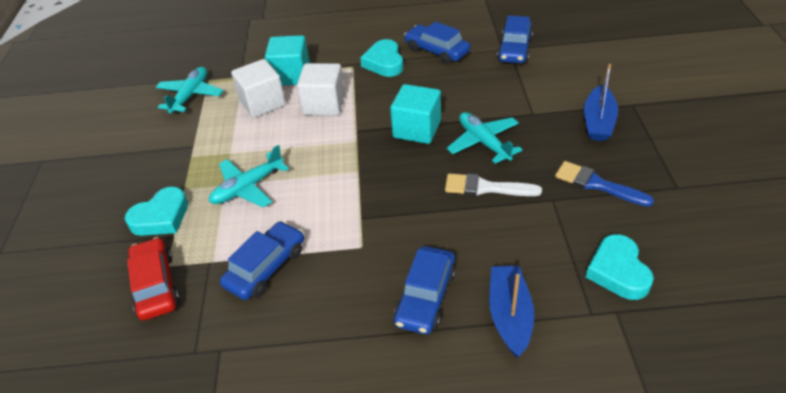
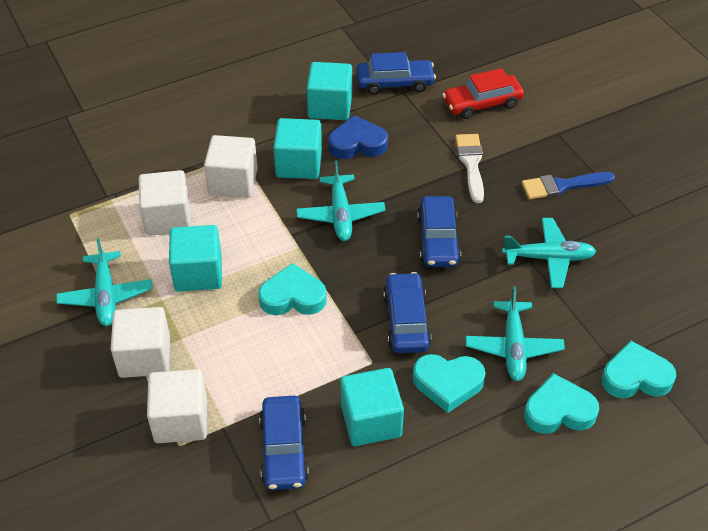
blue boat: 2 -> 0
blue heart: 0 -> 1
turquoise cube: 2 -> 4
turquoise heart: 3 -> 4
turquoise plane: 3 -> 4
white cube: 2 -> 4

